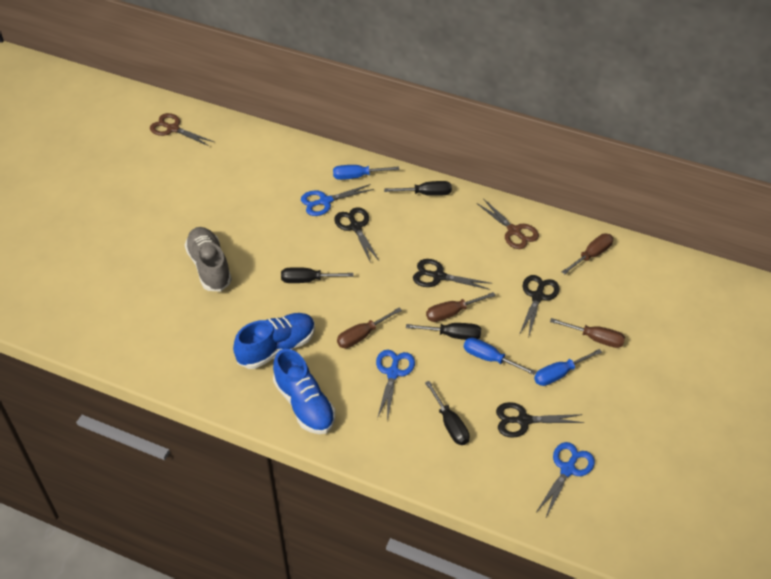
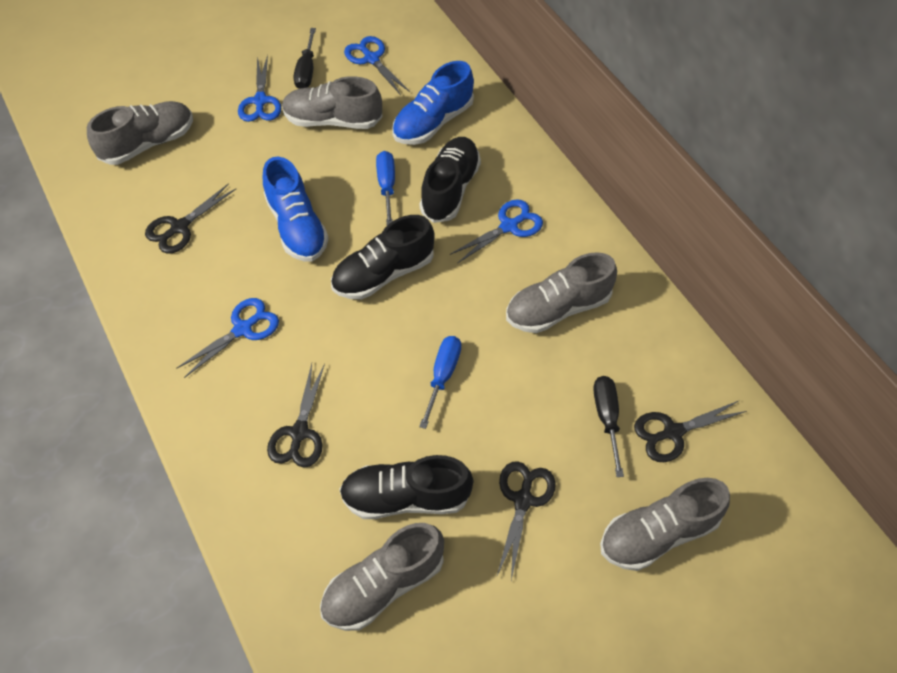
black screwdriver: 4 -> 2
black shoe: 0 -> 3
blue scissors: 3 -> 4
blue screwdriver: 3 -> 2
brown scissors: 2 -> 0
brown screwdriver: 4 -> 0
grey shoe: 1 -> 5

